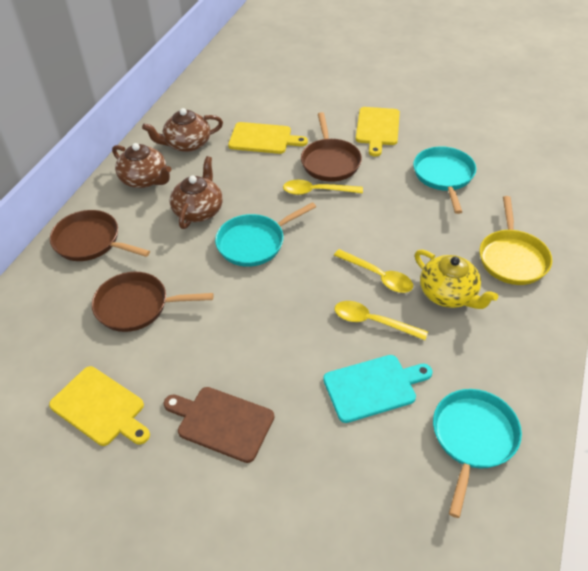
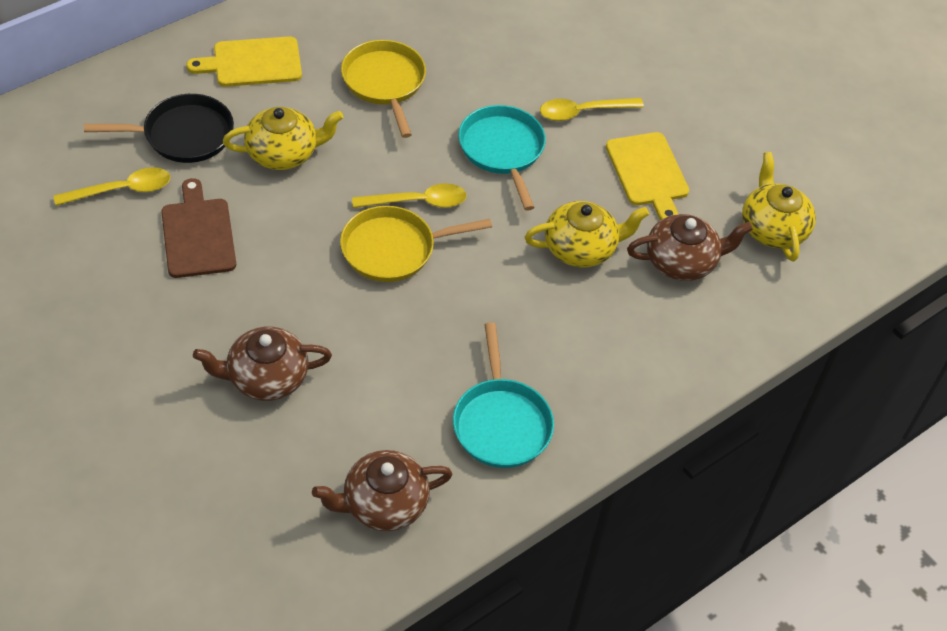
black pan: 0 -> 1
brown pan: 3 -> 0
turquoise cutting board: 1 -> 0
turquoise pan: 3 -> 2
yellow cutting board: 3 -> 2
yellow pan: 1 -> 2
yellow teapot: 1 -> 3

